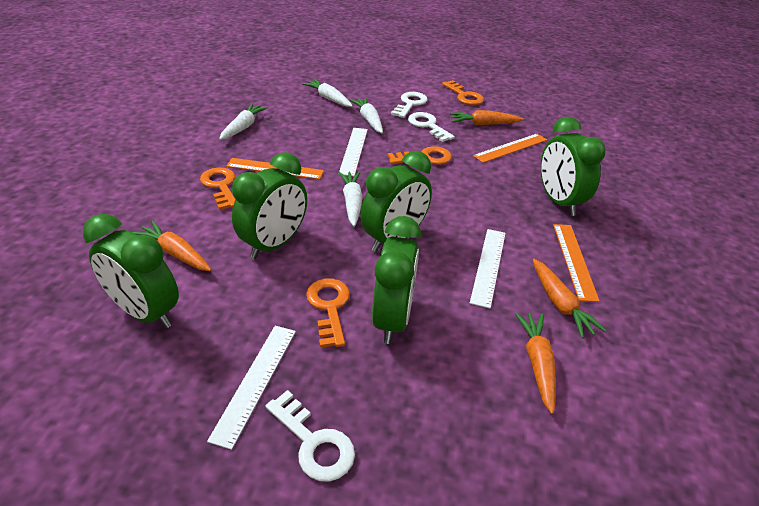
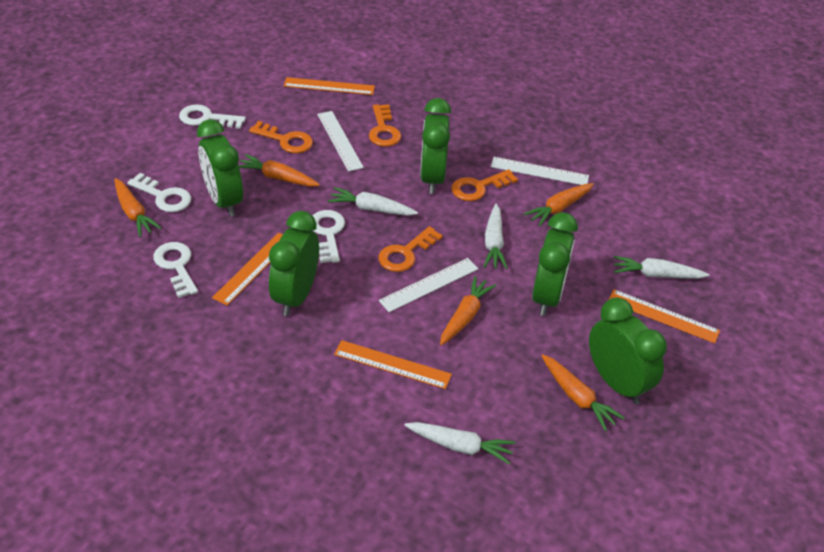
orange carrot: 4 -> 5
orange ruler: 3 -> 4
white key: 3 -> 4

